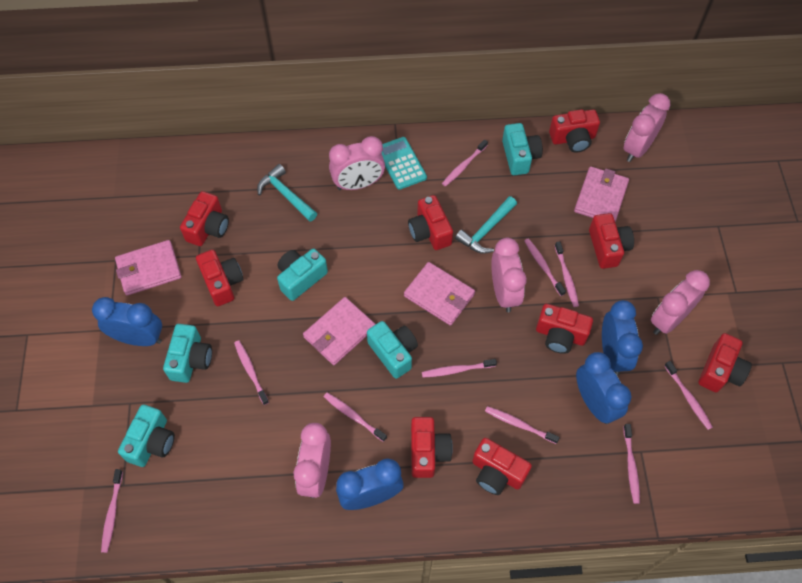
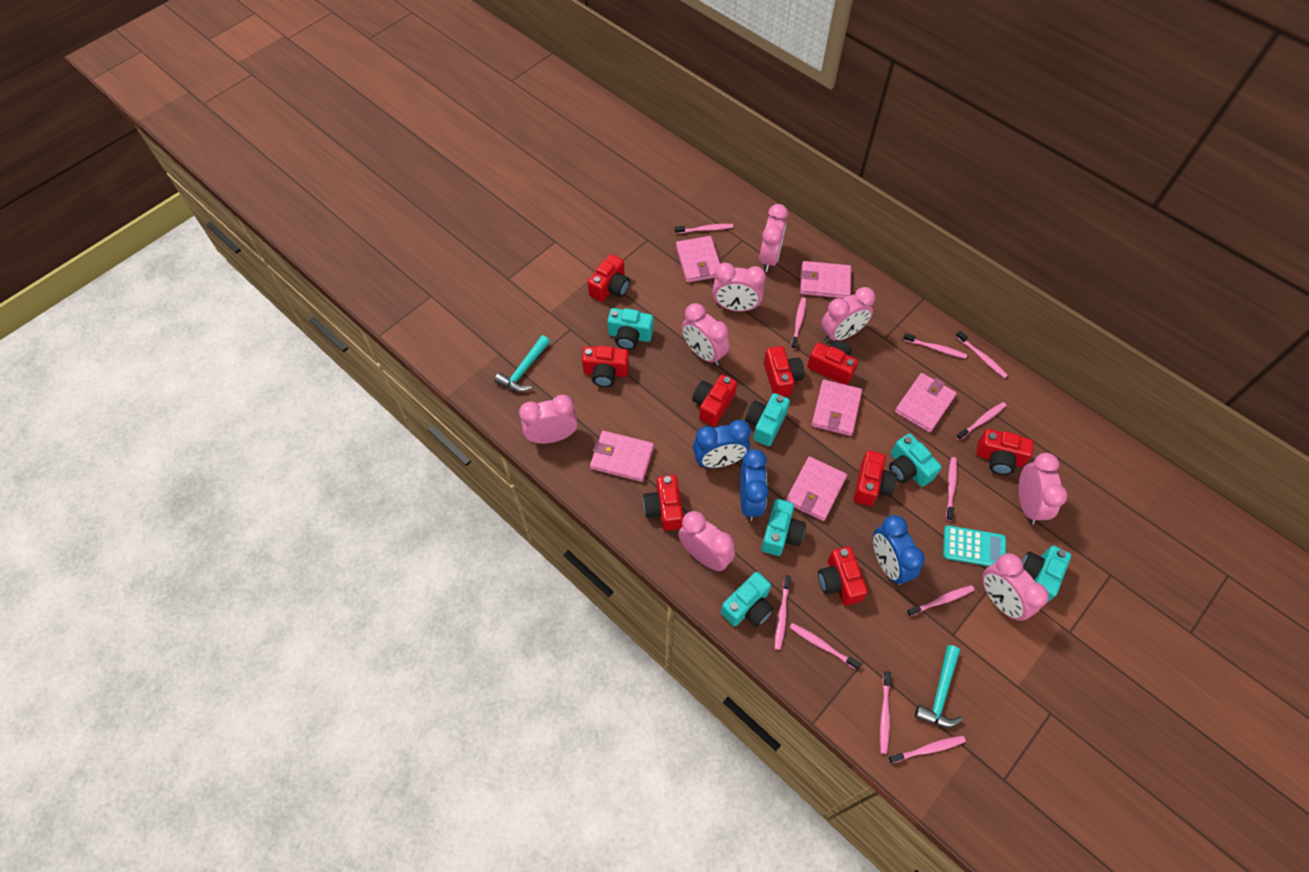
blue clock: 4 -> 3
pink clock: 5 -> 8
pink toothbrush: 10 -> 11
pink wallet: 4 -> 6
turquoise camera: 5 -> 6

